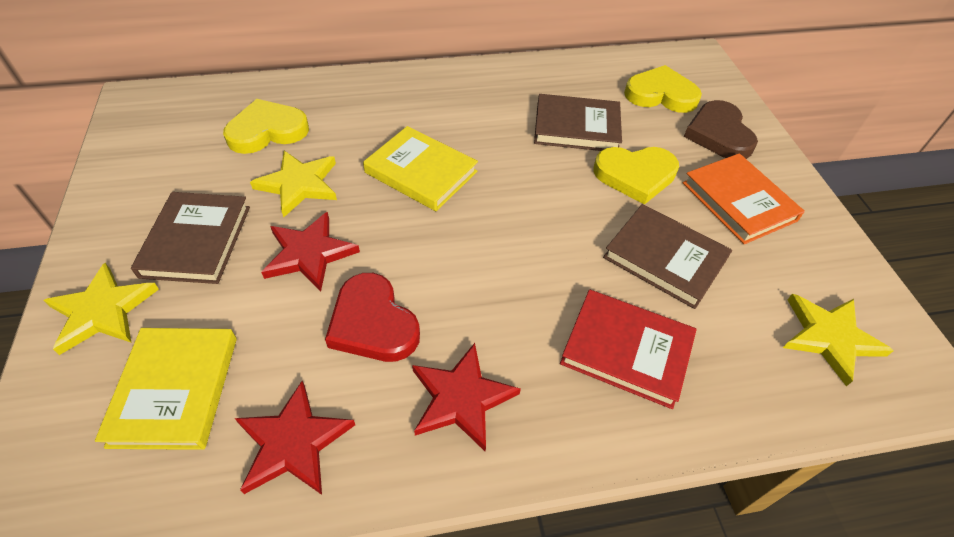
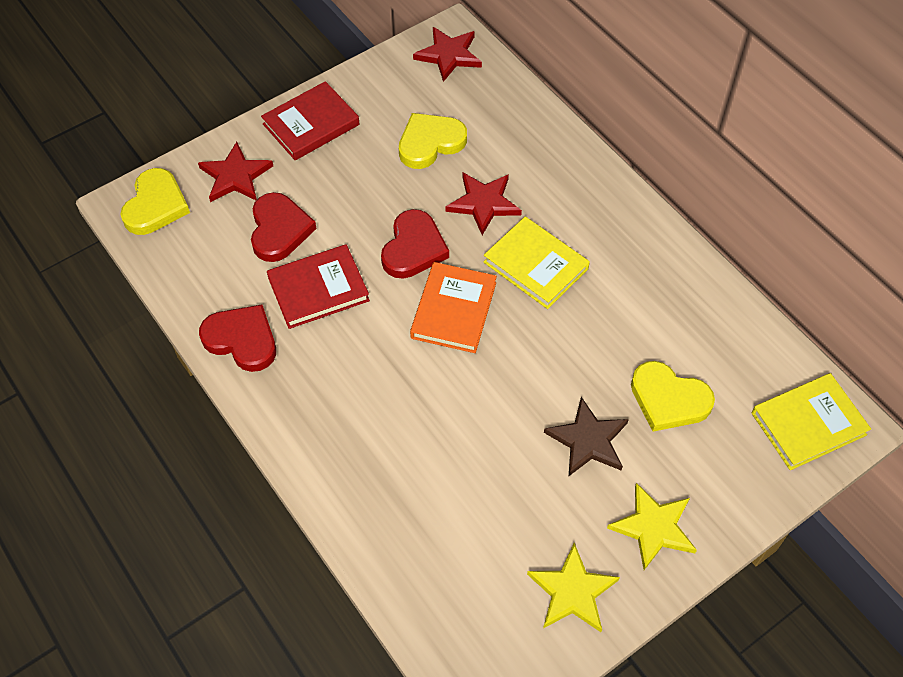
brown book: 3 -> 0
brown heart: 1 -> 0
brown star: 0 -> 1
red book: 1 -> 2
red heart: 1 -> 3
yellow star: 3 -> 2

